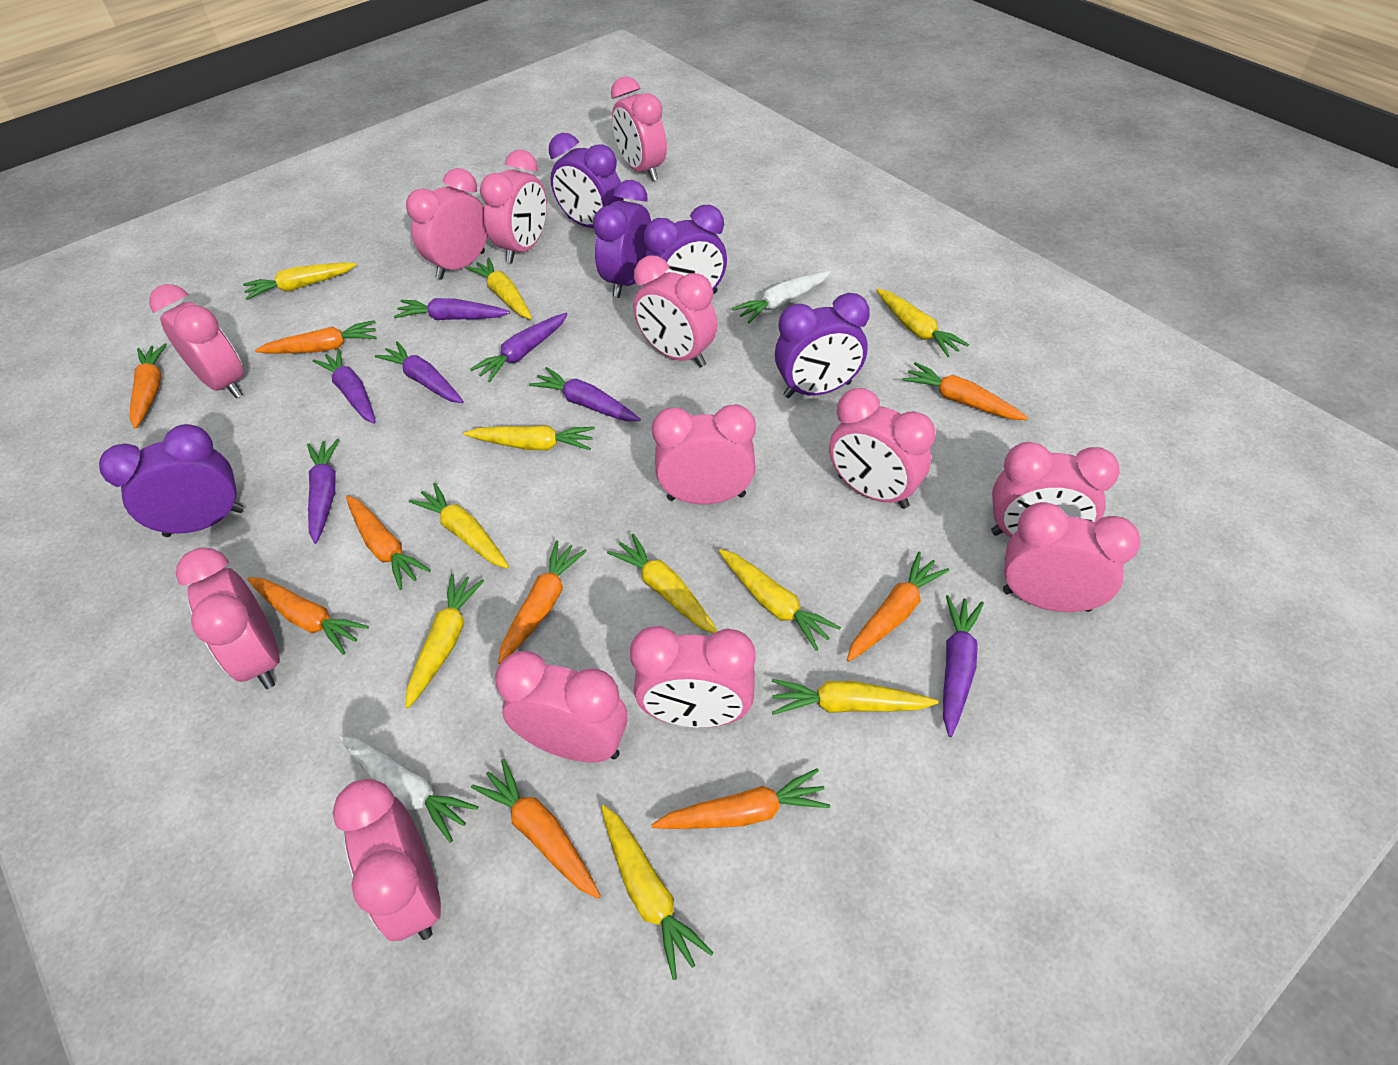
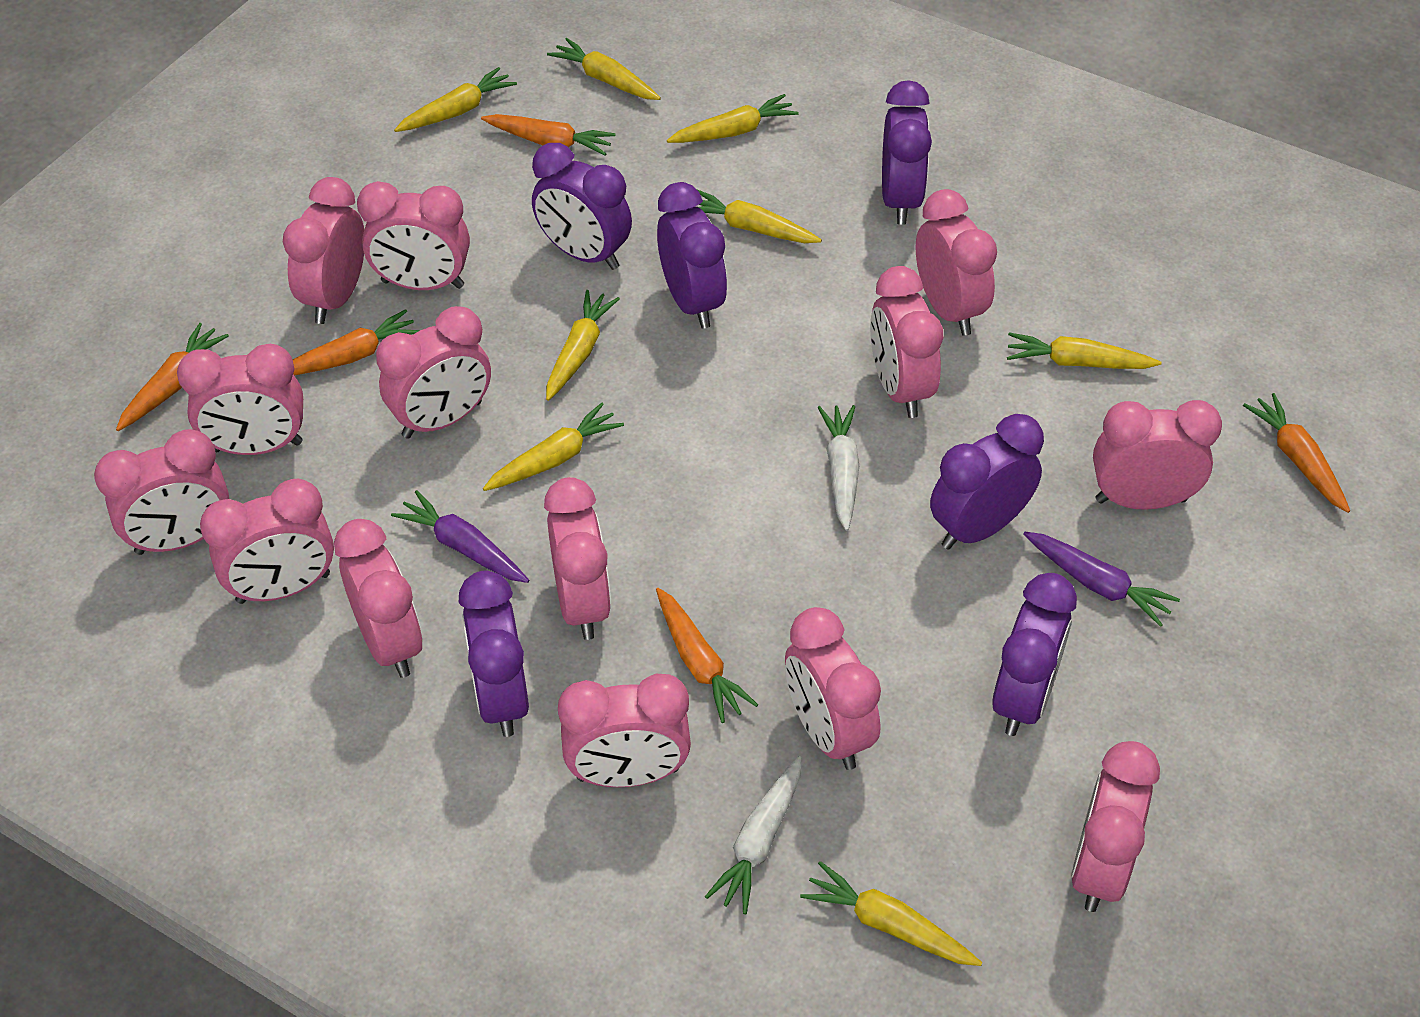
orange carrot: 9 -> 5
pink clock: 13 -> 14
purple carrot: 7 -> 2
purple clock: 5 -> 6
yellow carrot: 10 -> 8

